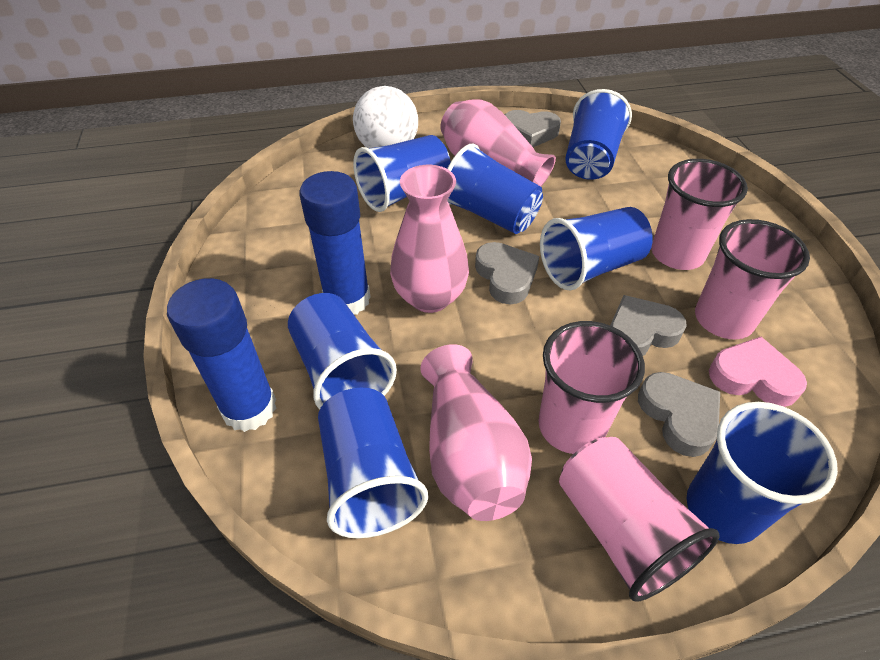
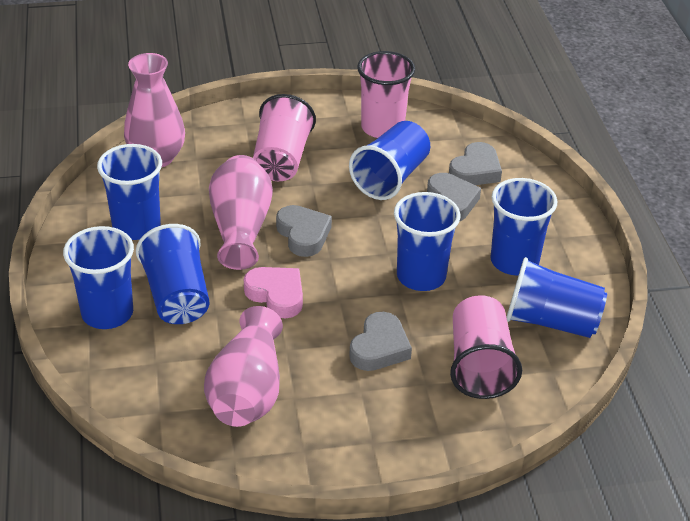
blue glue stick: 2 -> 0
pink cup: 4 -> 3
white ball: 1 -> 0

